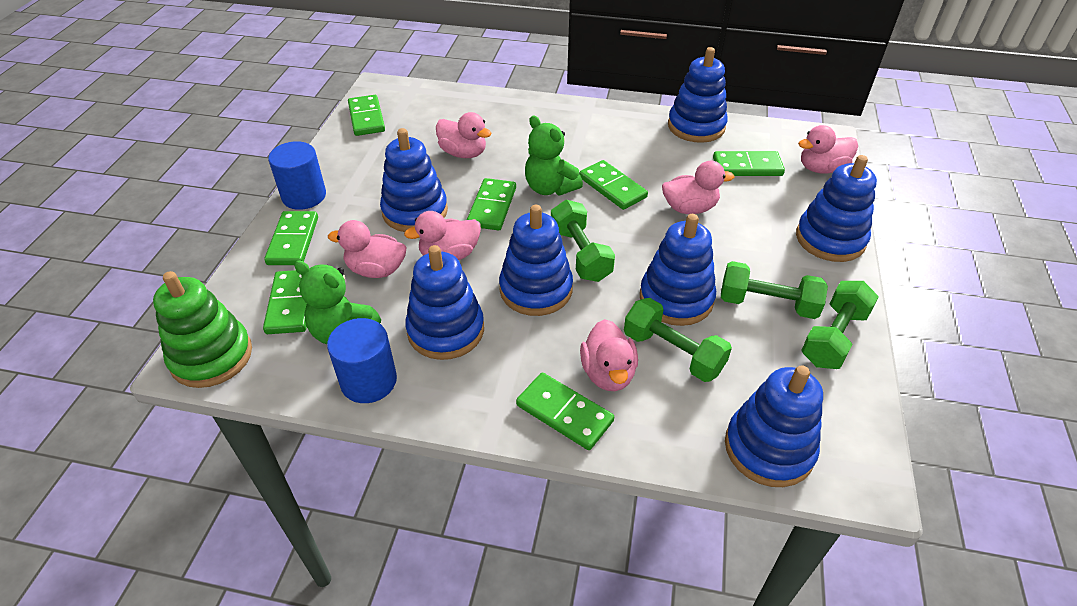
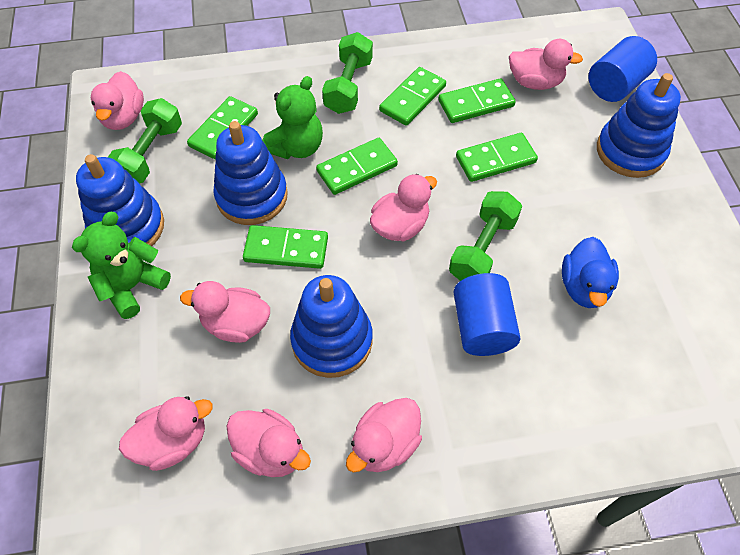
blue duck: 0 -> 1
blue stacking toy: 7 -> 4
green domino: 7 -> 6
green dumbbell: 4 -> 3
green stacking toy: 1 -> 0
pink duck: 6 -> 7

